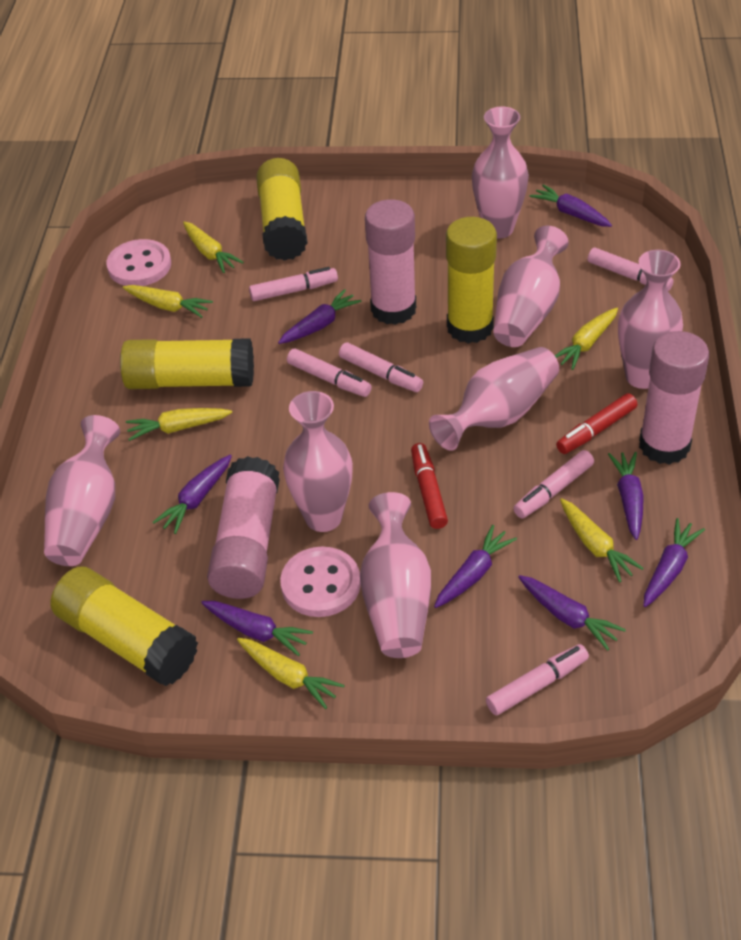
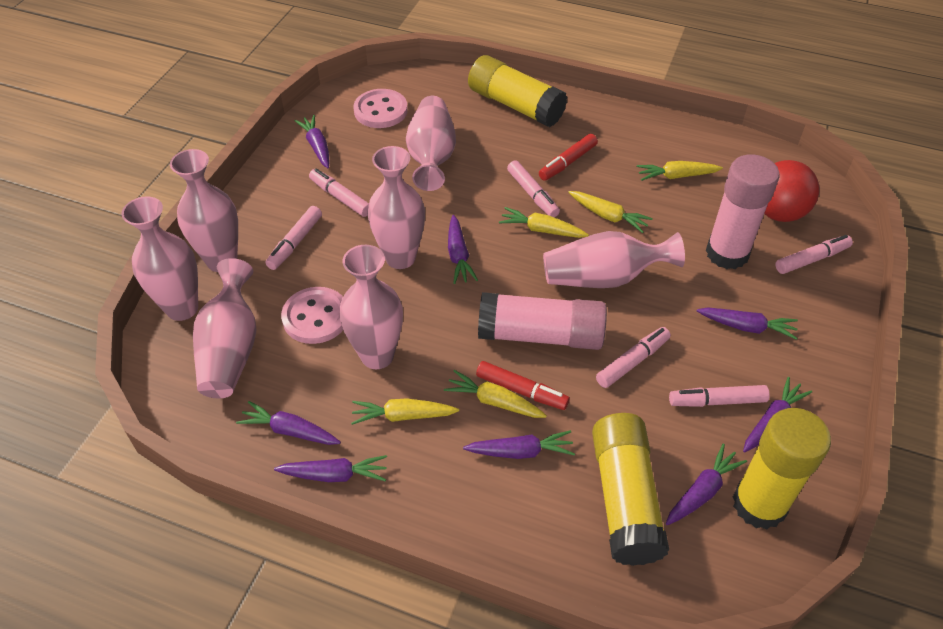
pink glue stick: 3 -> 2
red ball: 0 -> 1
yellow carrot: 6 -> 5
yellow glue stick: 4 -> 3

